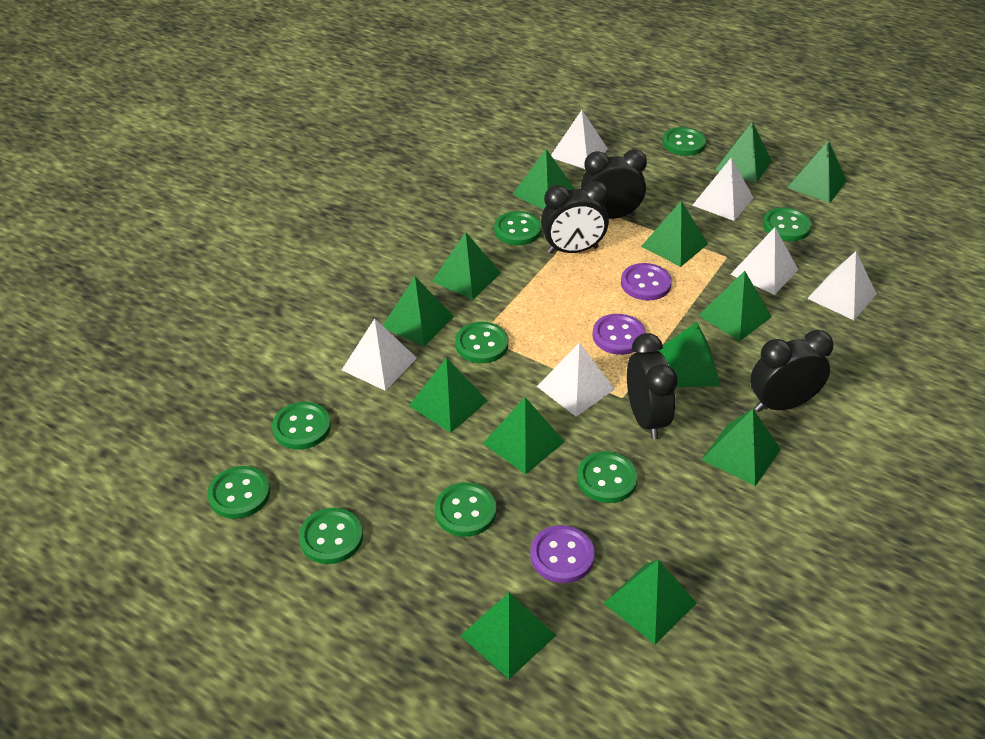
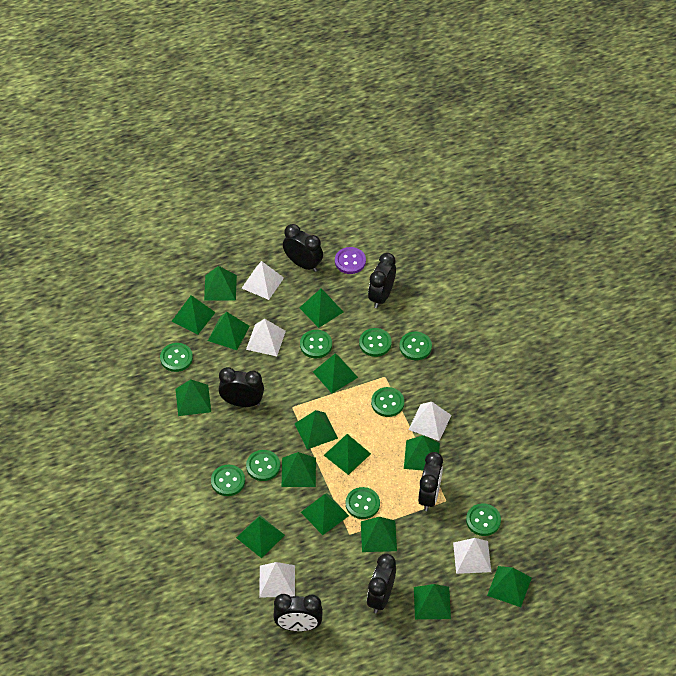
black clock: 4 -> 6
green pyramid: 13 -> 15
purple button: 3 -> 1
white pyramid: 6 -> 5

